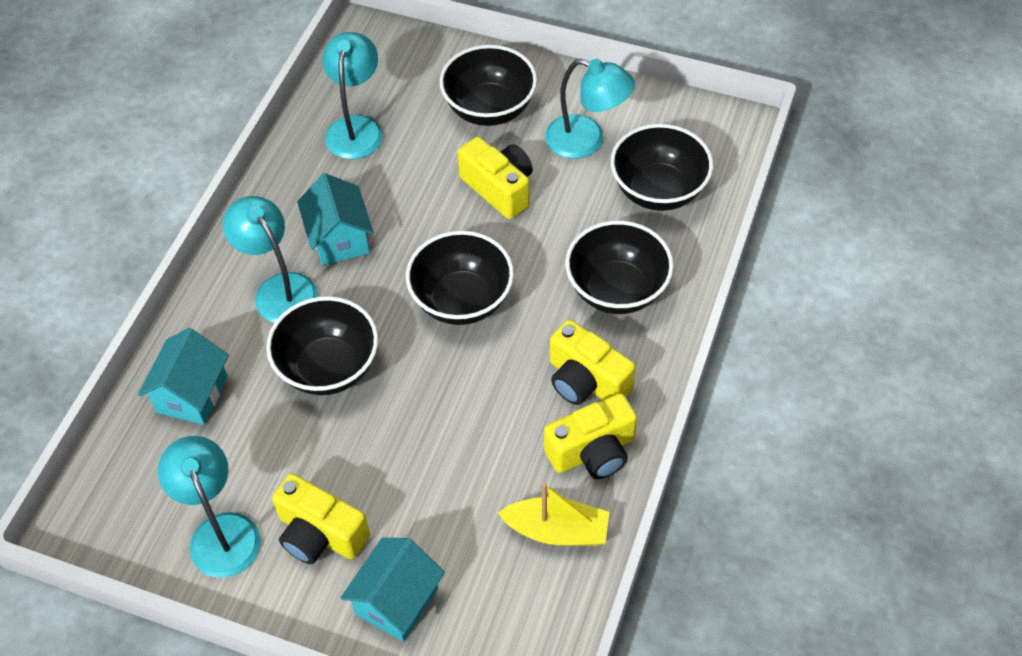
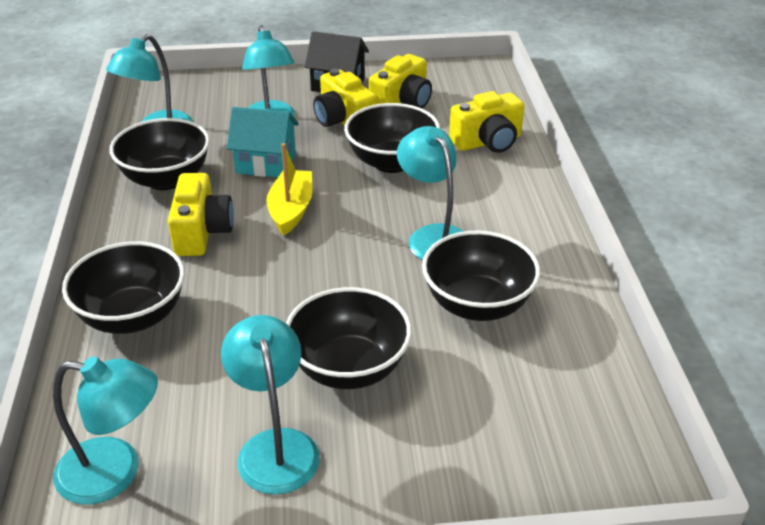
black house: 0 -> 1
turquoise house: 3 -> 1
turquoise lamp: 4 -> 5

